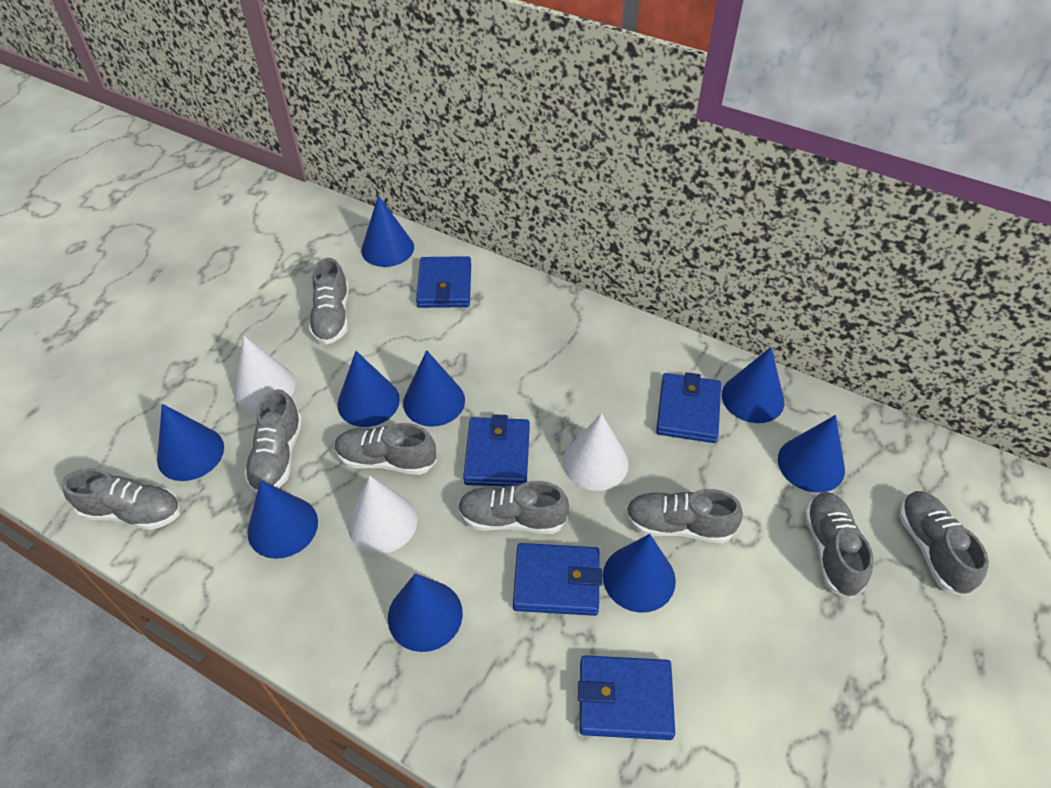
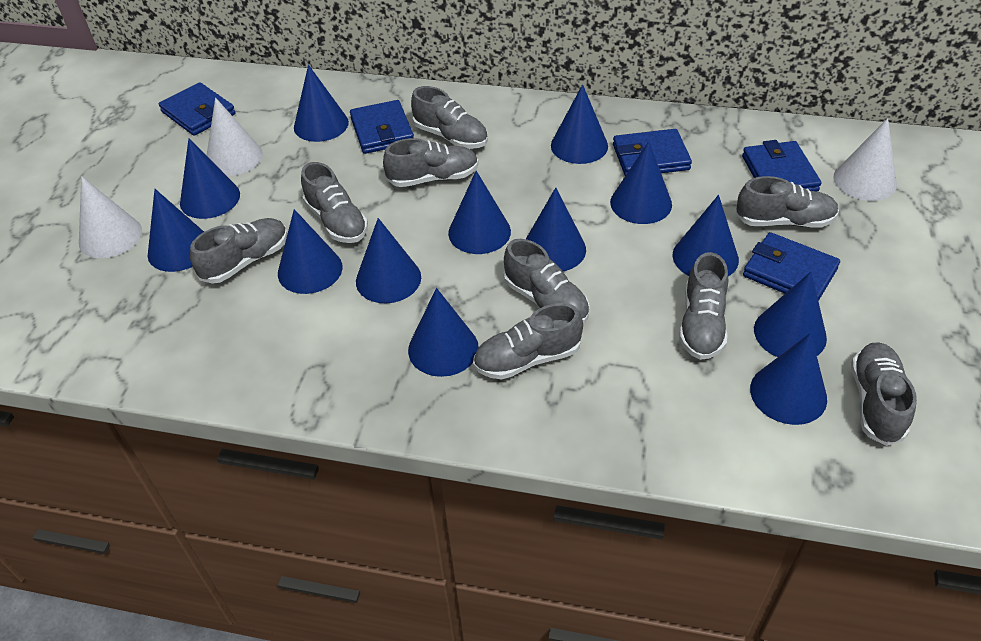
blue cone: 9 -> 13
grey shoe: 8 -> 9

